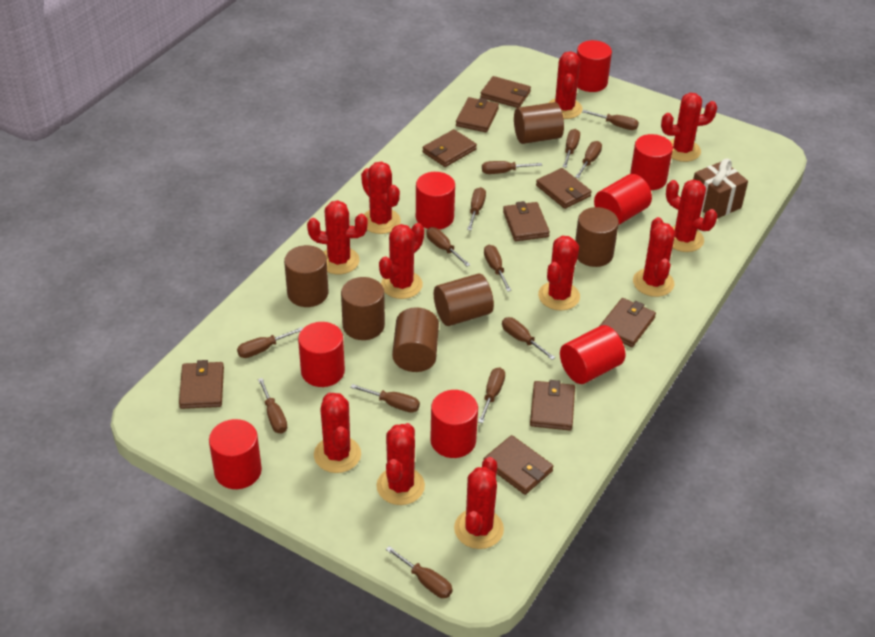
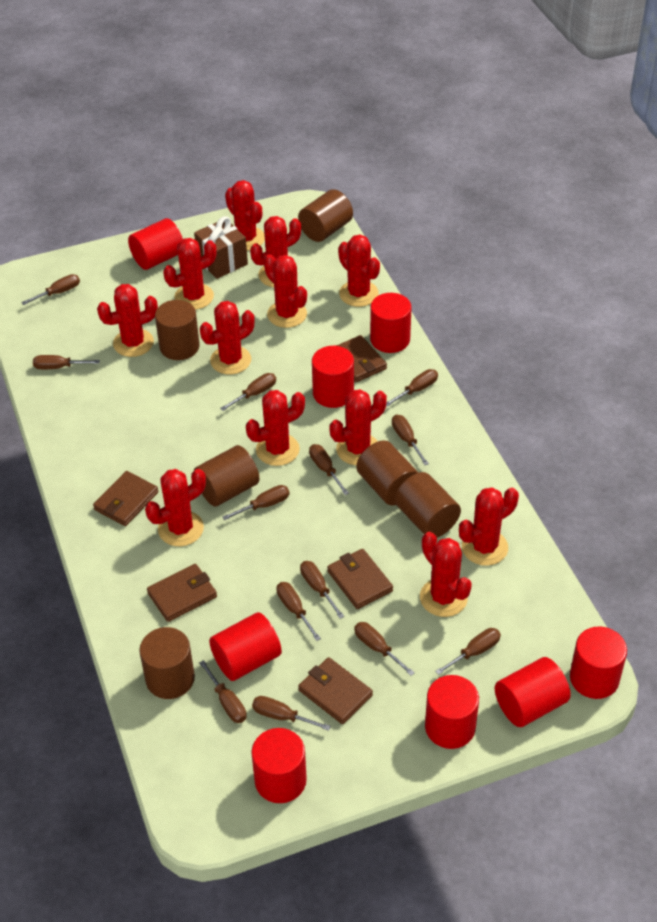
brown wallet: 9 -> 5
red cactus: 11 -> 12

